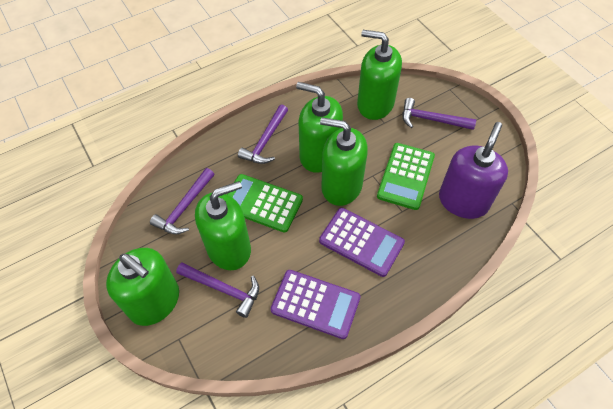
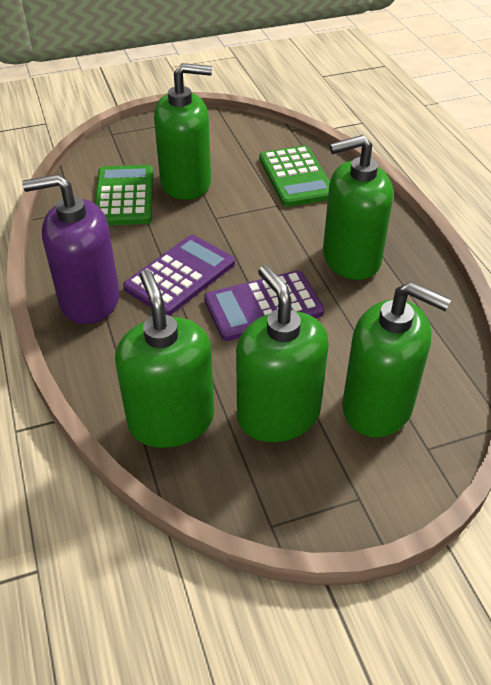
purple hammer: 4 -> 0

